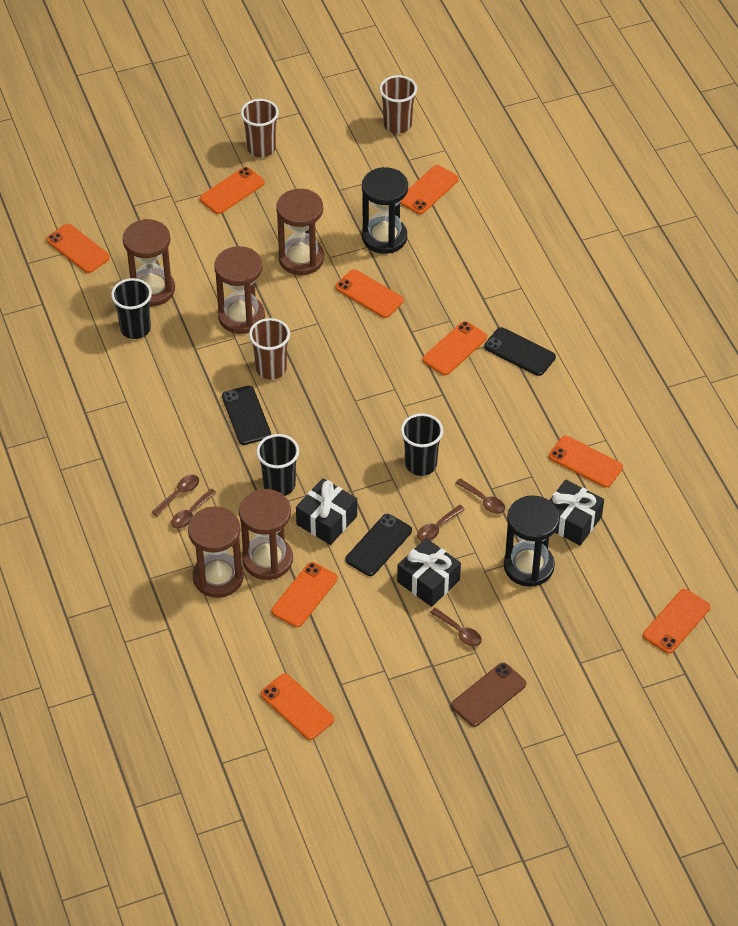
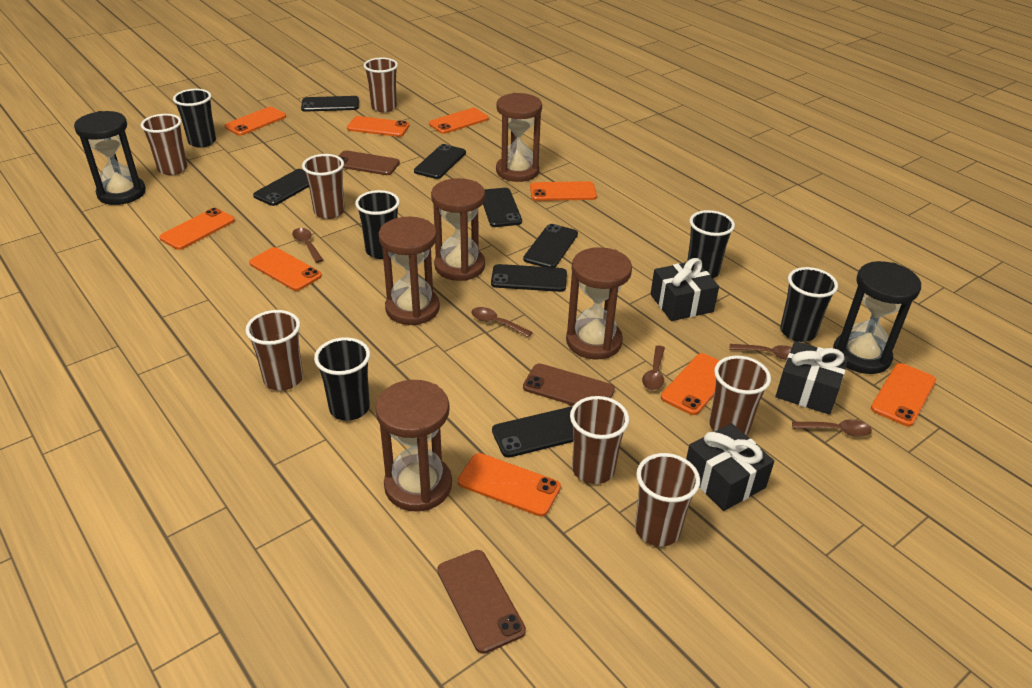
black cup: 3 -> 5
black phone: 3 -> 7
brown cup: 3 -> 7
brown phone: 1 -> 3

